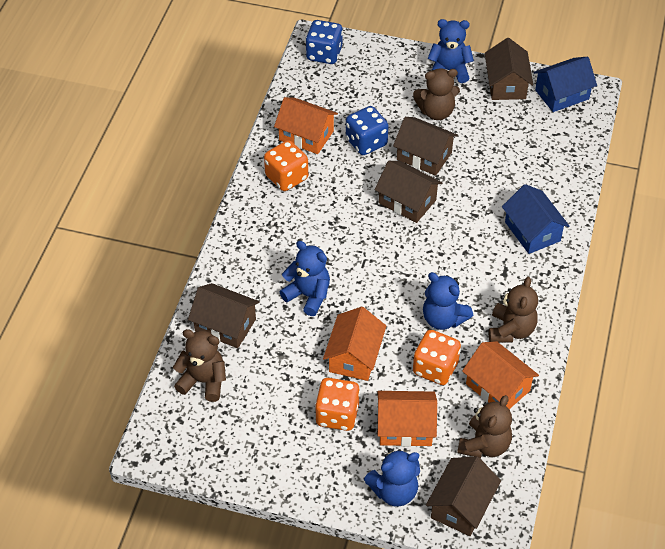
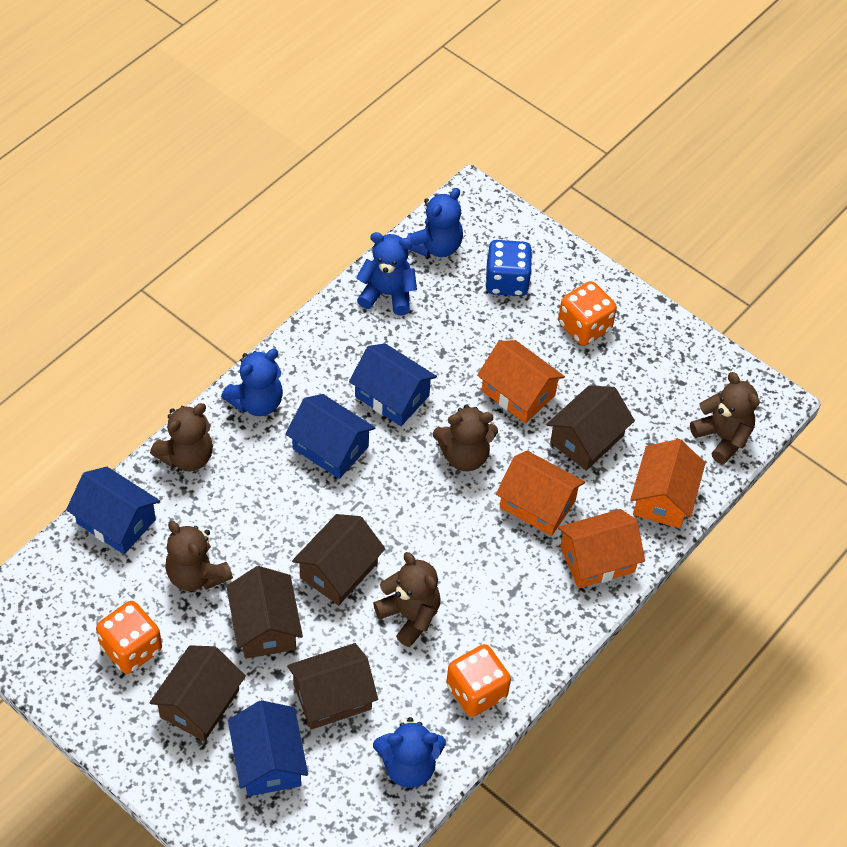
blue dice: 2 -> 1
blue house: 2 -> 4
brown teddy bear: 4 -> 5

